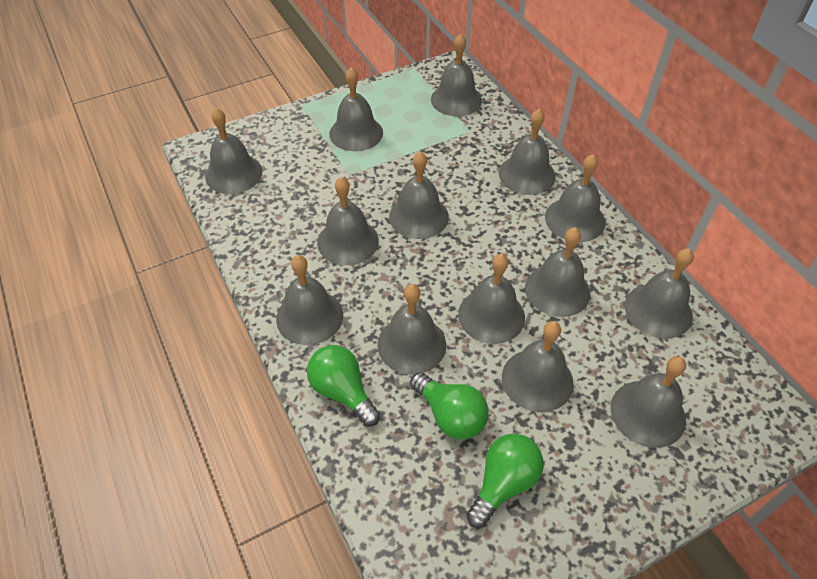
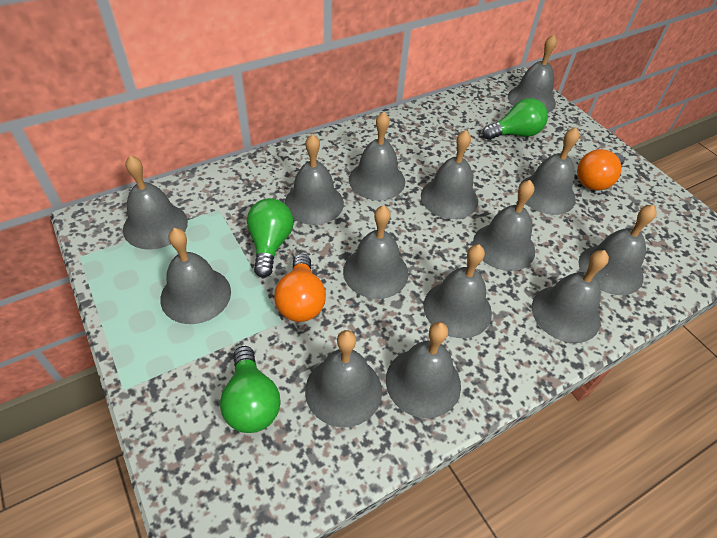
orange light bulb: 0 -> 2

